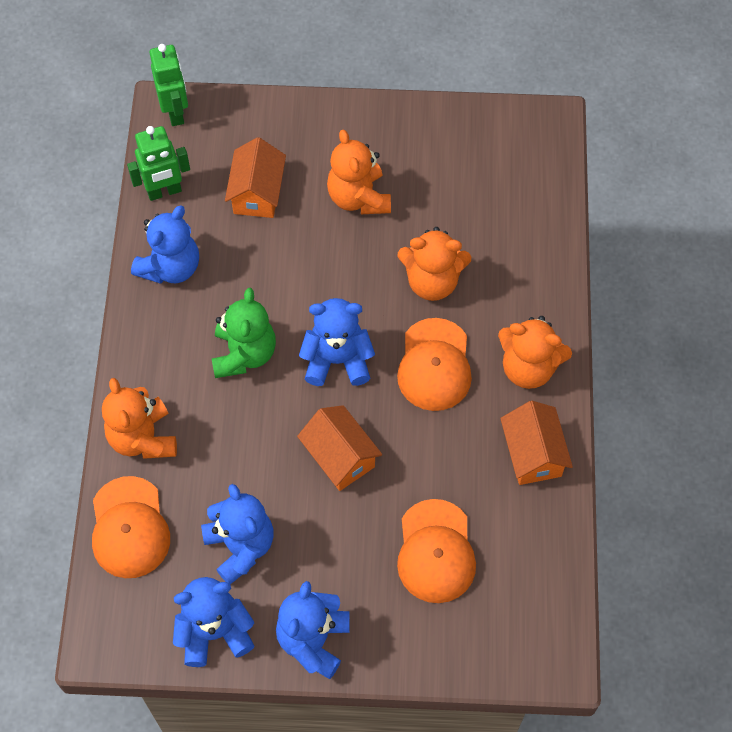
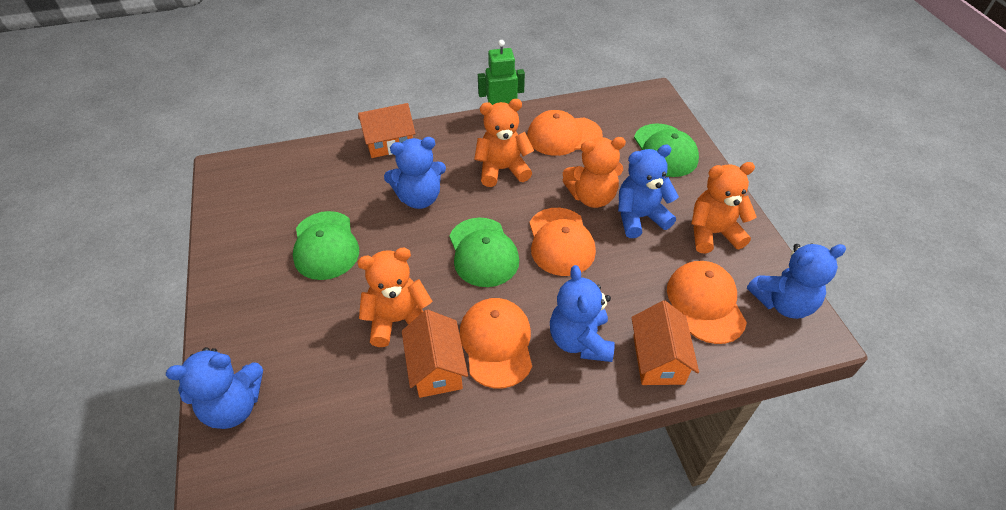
green cap: 0 -> 3
green robot: 2 -> 1
green teddy bear: 1 -> 0
orange cap: 3 -> 4

